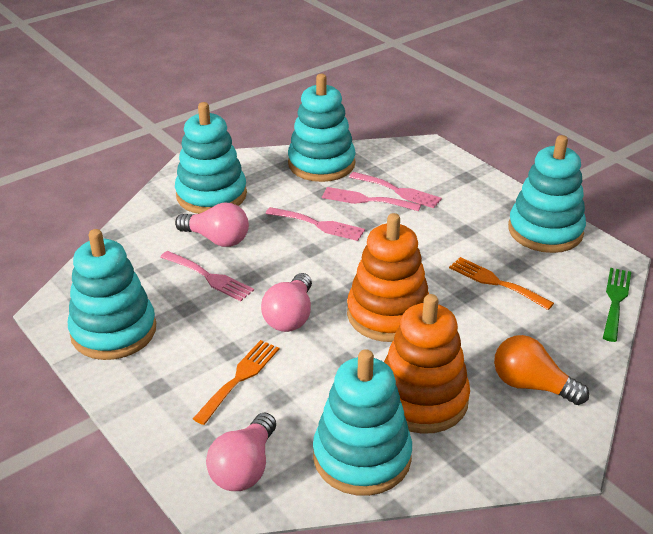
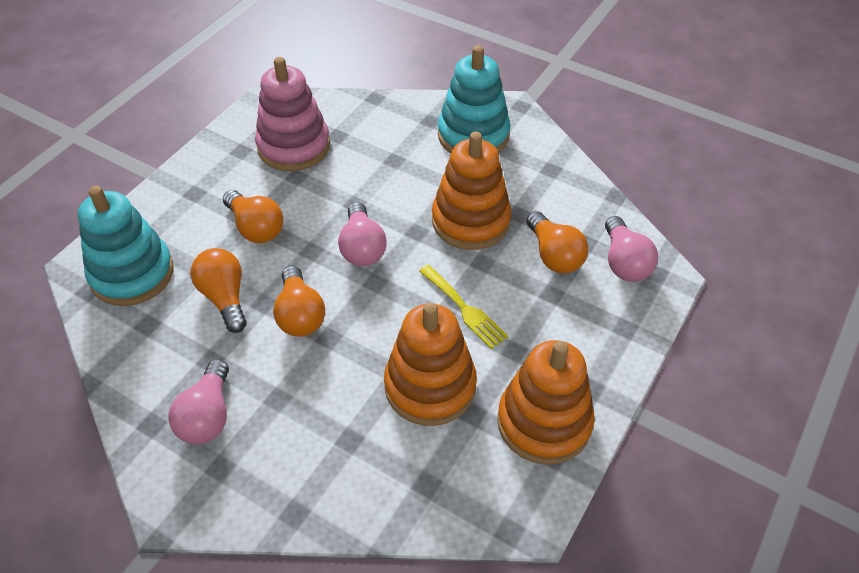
green fork: 1 -> 0
orange fork: 2 -> 0
orange light bulb: 1 -> 4
orange stacking toy: 2 -> 3
pink fork: 4 -> 0
pink stacking toy: 0 -> 1
turquoise stacking toy: 5 -> 2
yellow fork: 0 -> 1

